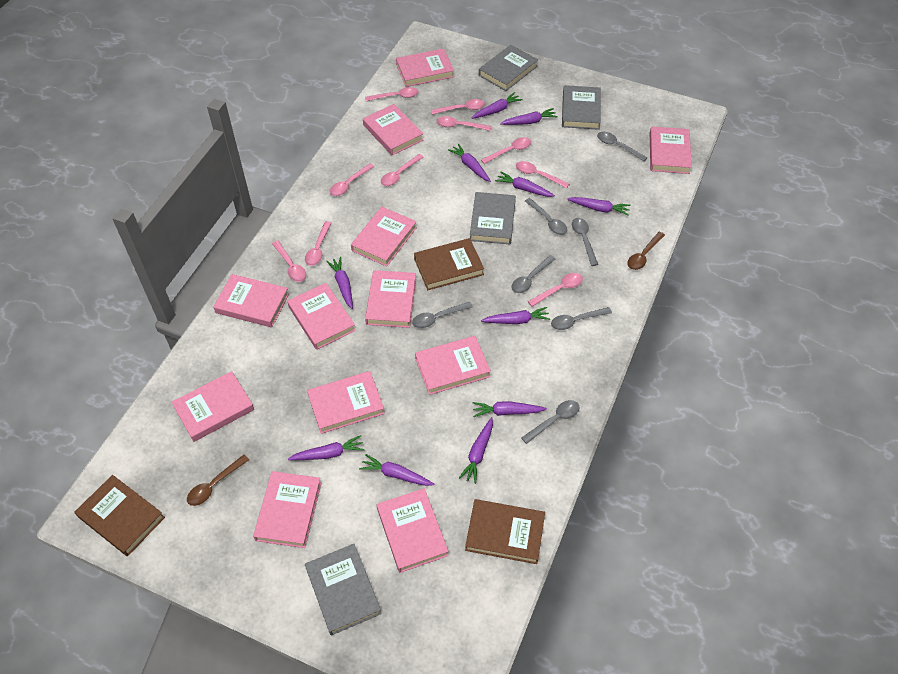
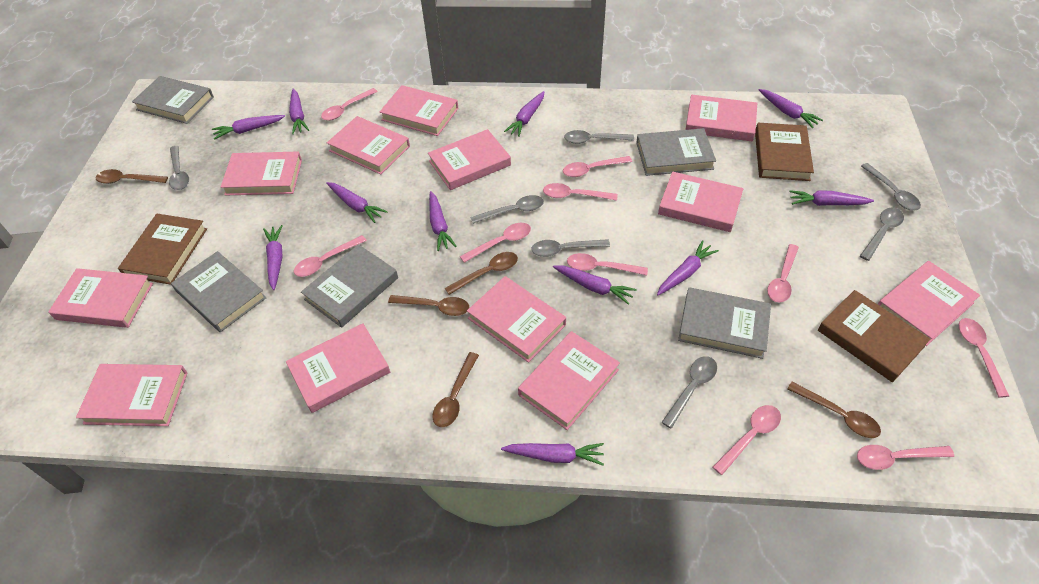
brown spoon: 2 -> 5
grey book: 4 -> 5

